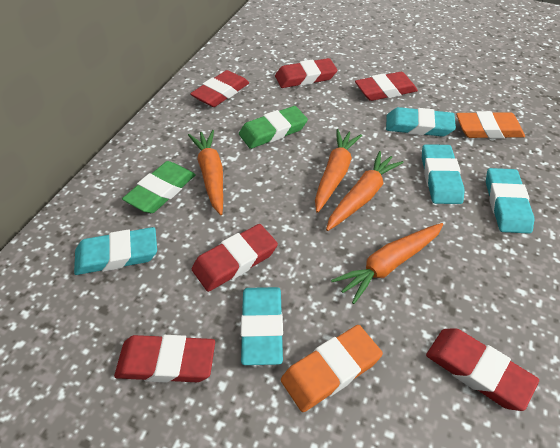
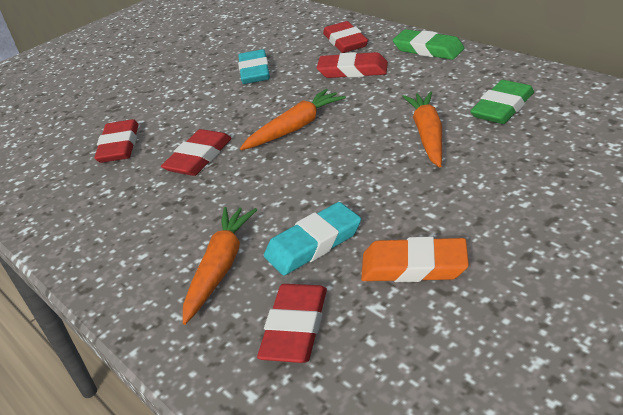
orange carrot: 4 -> 3
orange eraser: 2 -> 1
red eraser: 6 -> 5
turquoise eraser: 5 -> 2

